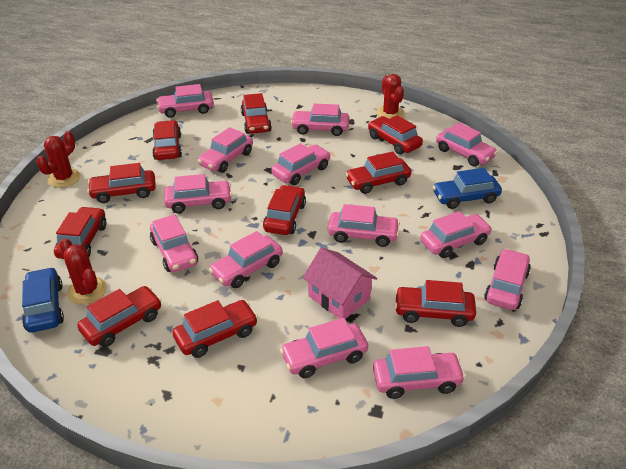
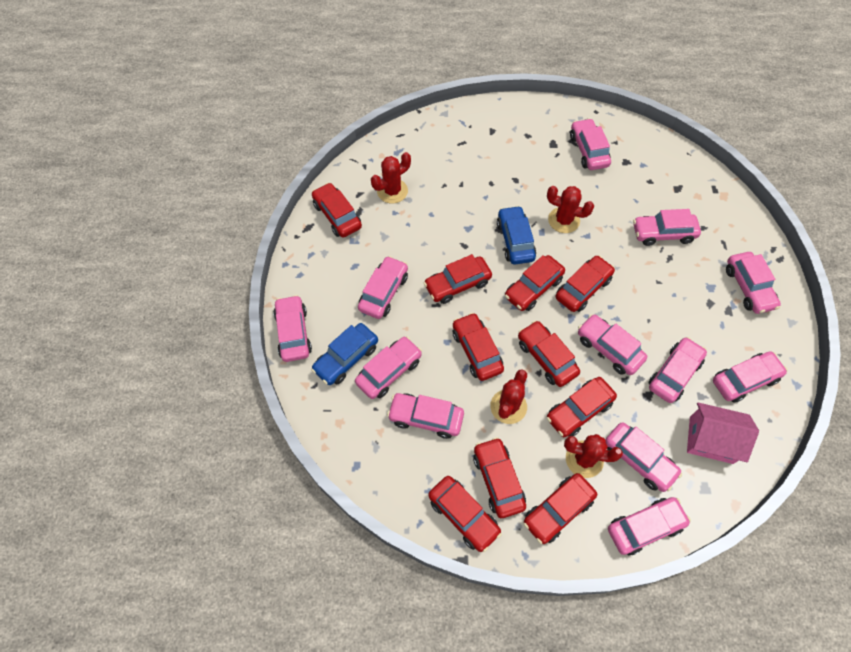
pink car: 13 -> 12
red cactus: 3 -> 4

